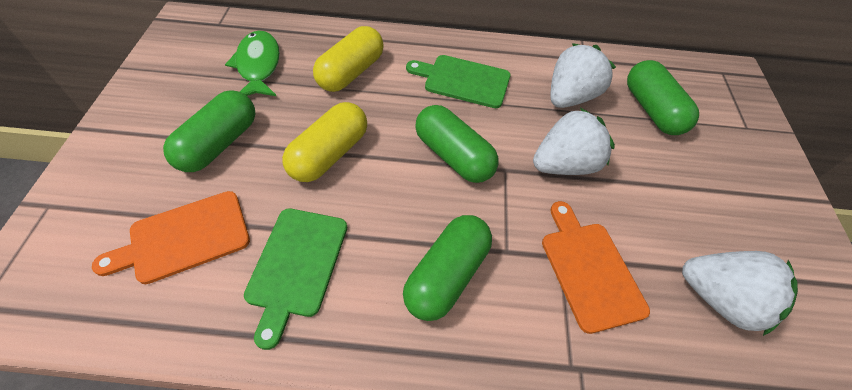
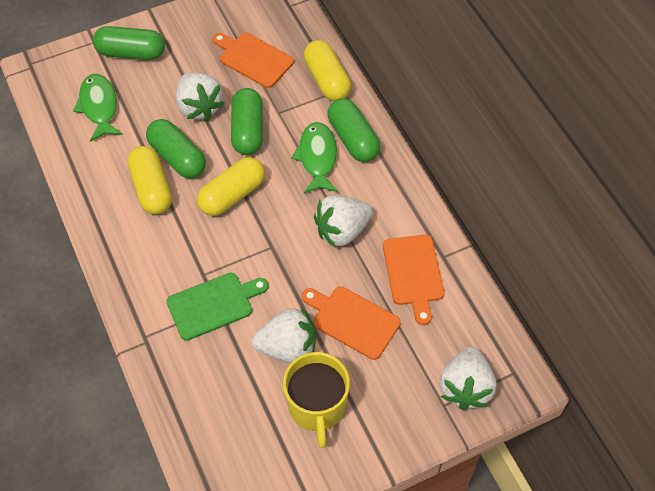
green cutting board: 2 -> 1
green fish: 1 -> 2
orange cutting board: 2 -> 3
white strawberry: 3 -> 4
yellow capsule: 2 -> 3
yellow mug: 0 -> 1

